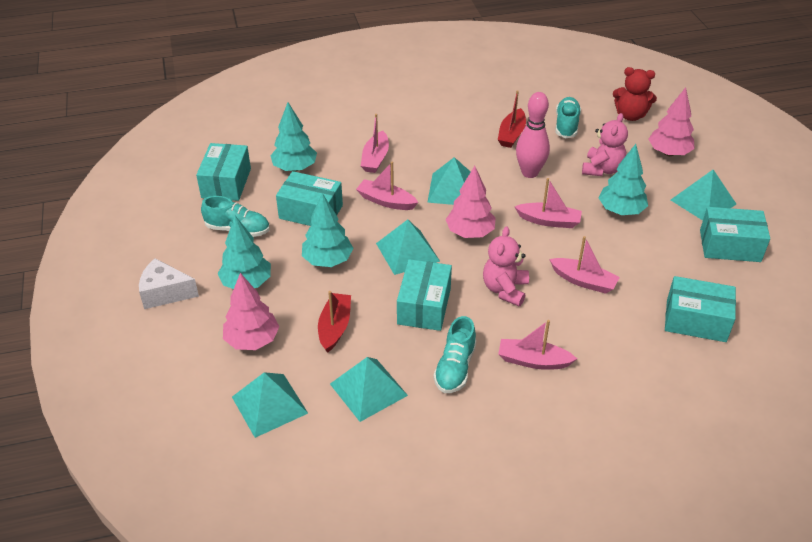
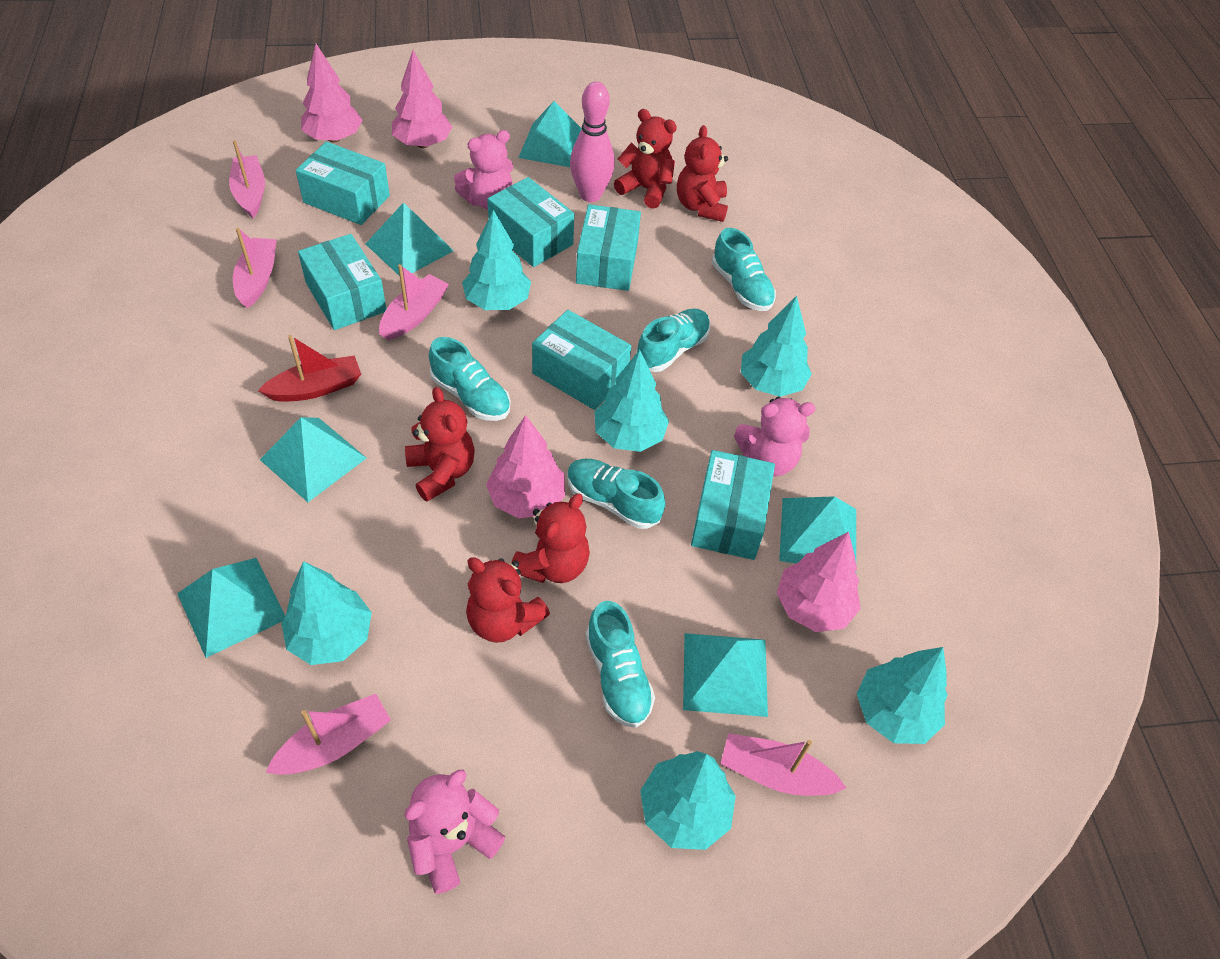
pink teddy bear: 2 -> 3
pink tree: 3 -> 4
red boat: 2 -> 1
red teddy bear: 1 -> 5
turquoise box: 5 -> 6
turquoise pyramid: 5 -> 6
turquoise shoe: 3 -> 5
turquoise tree: 4 -> 6
white cheese: 1 -> 0

